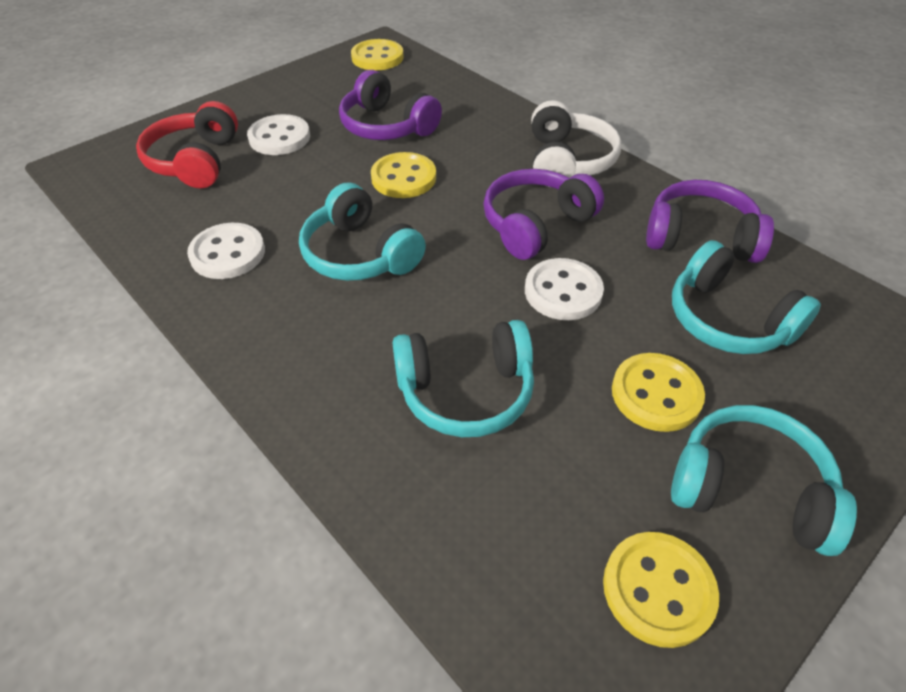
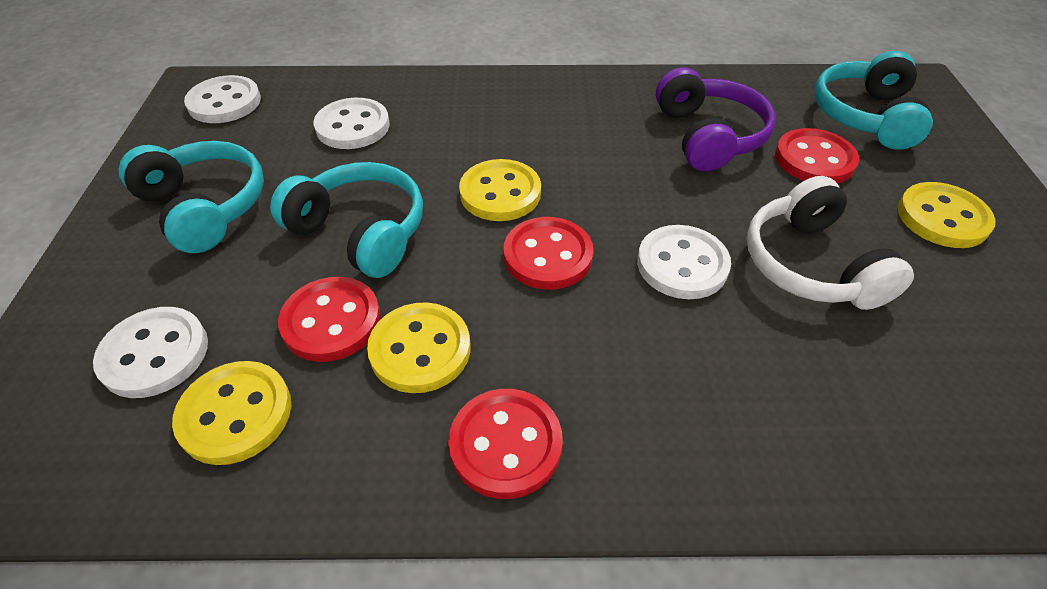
purple headphones: 3 -> 1
red button: 0 -> 4
red headphones: 1 -> 0
turquoise headphones: 4 -> 3
white button: 3 -> 4

